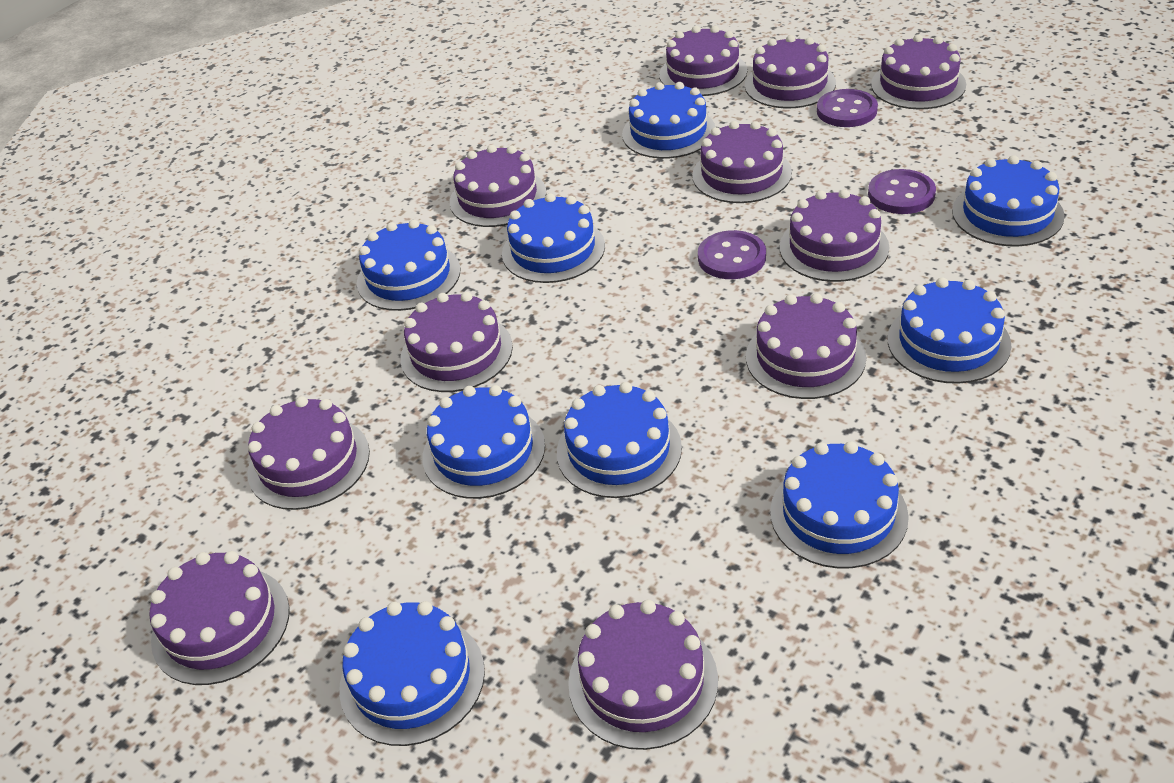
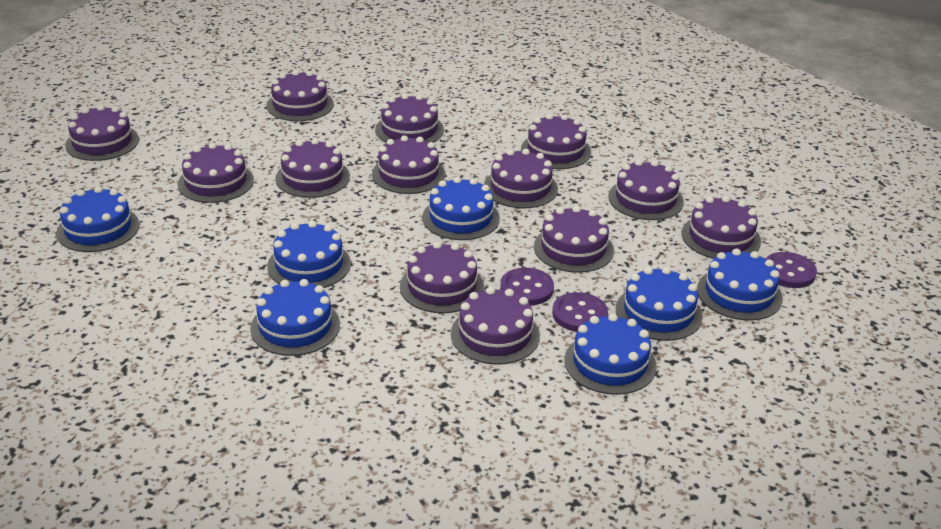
blue cake: 9 -> 7
purple cake: 11 -> 13

